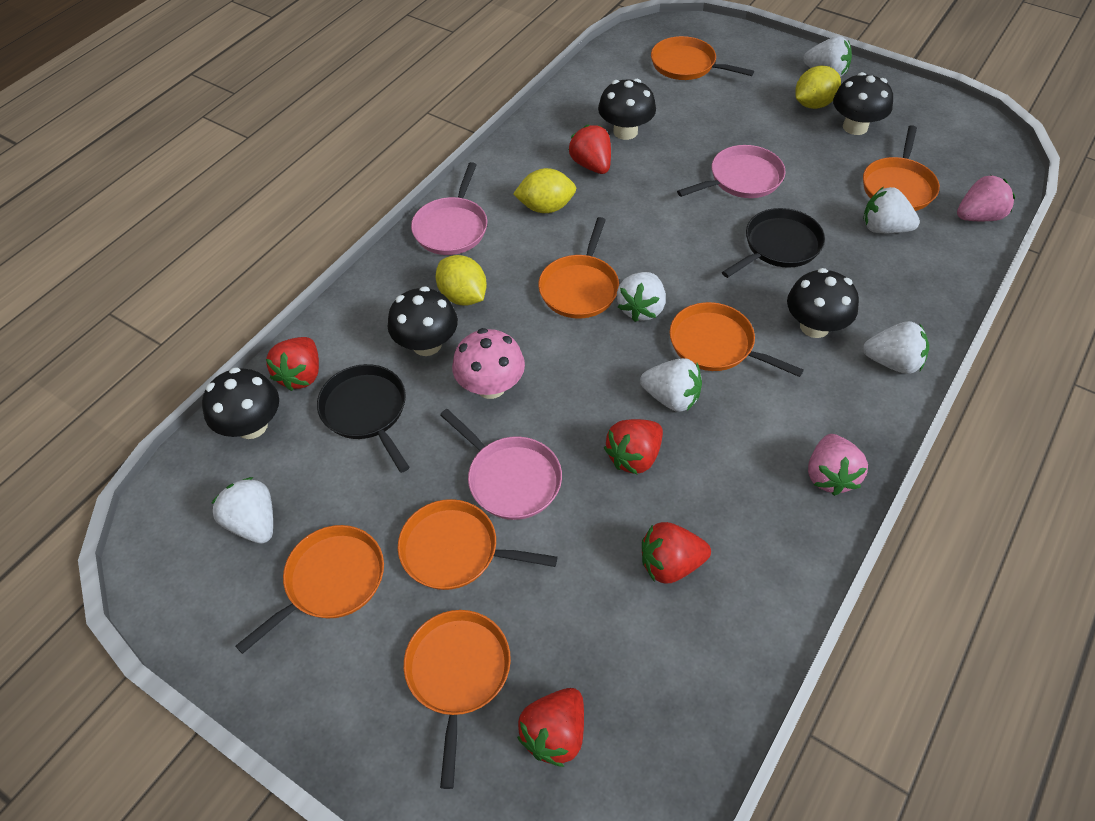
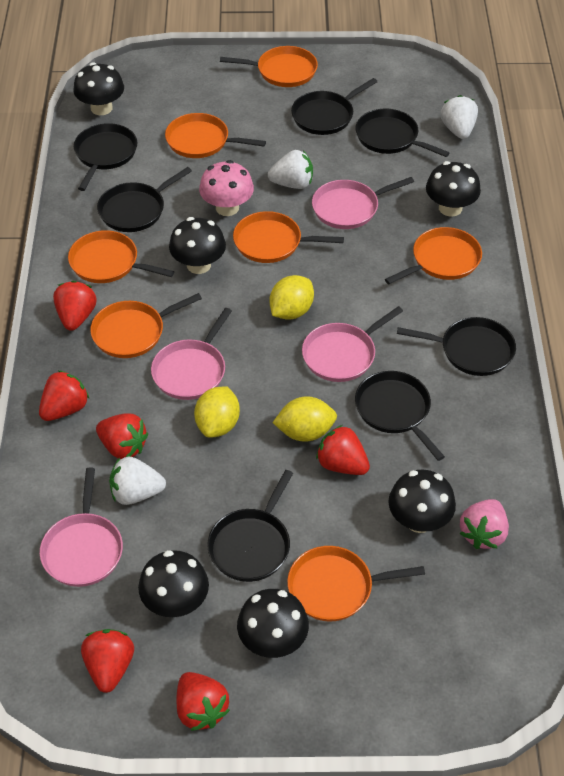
black mushroom: 5 -> 6
black pan: 2 -> 7
pink pan: 3 -> 4
pink strawberry: 2 -> 1
red strawberry: 5 -> 6
white strawberry: 6 -> 3

